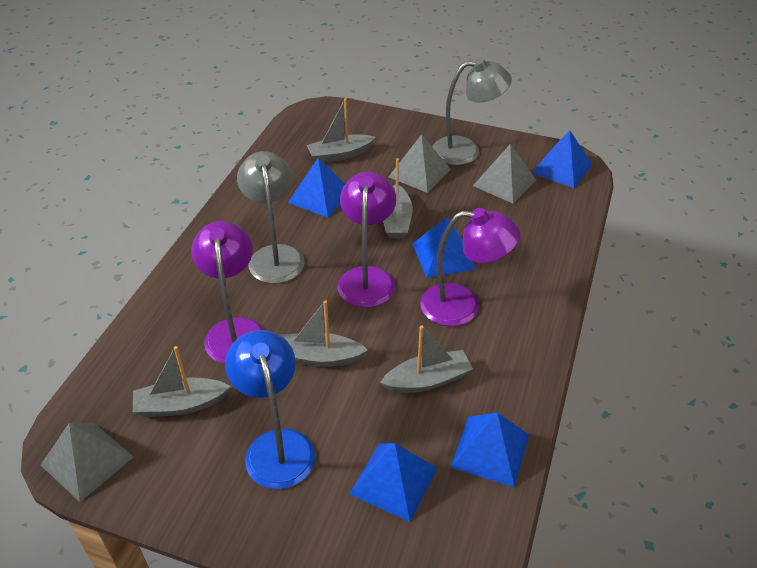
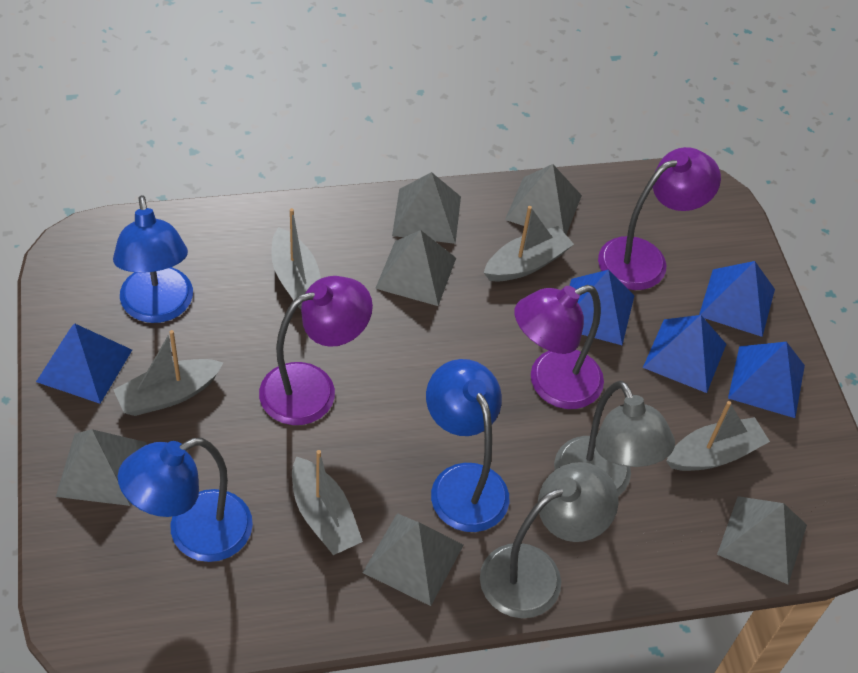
blue lamp: 1 -> 3
grey pyramid: 3 -> 6

